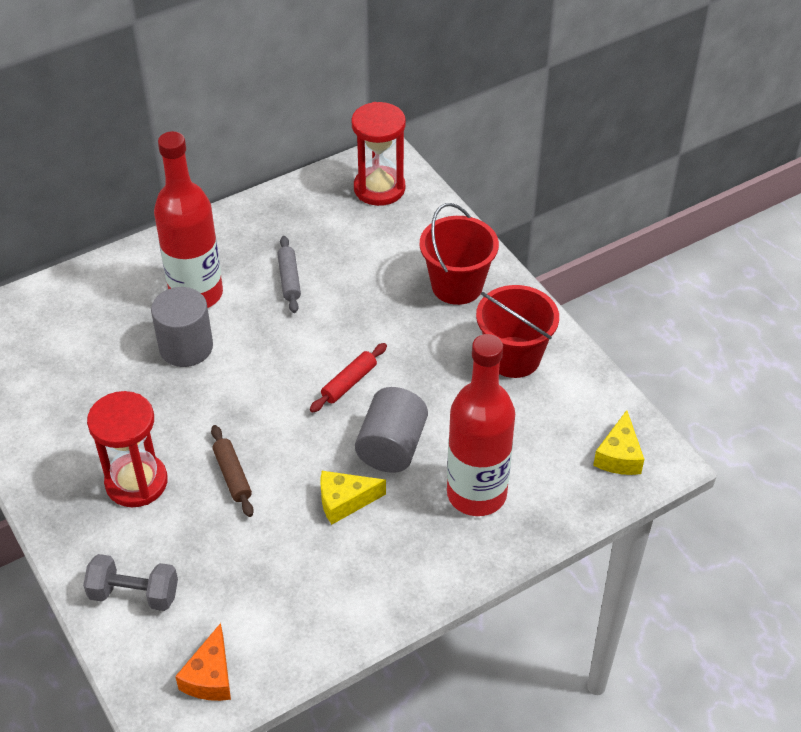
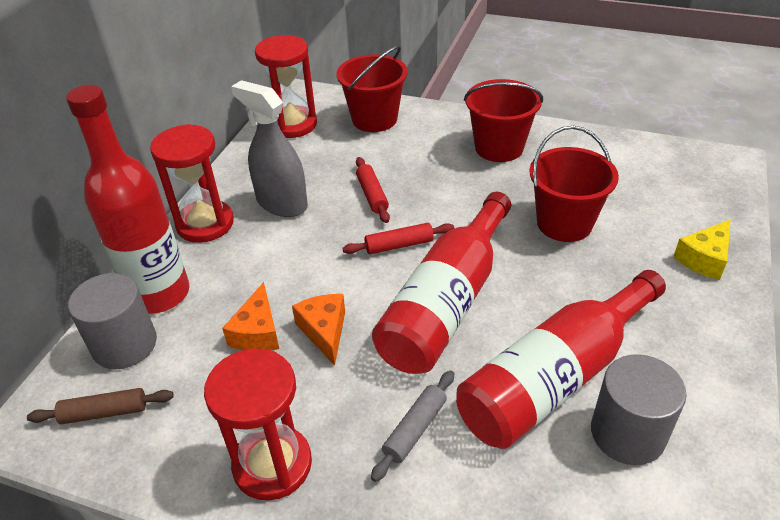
grey dumbbell: 1 -> 0
grey spray bottle: 0 -> 1
orange cheese: 1 -> 2
red bottle: 2 -> 3
red bucket: 2 -> 3
red hourglass: 2 -> 3
red rolling pin: 1 -> 2
yellow cheese: 2 -> 1

